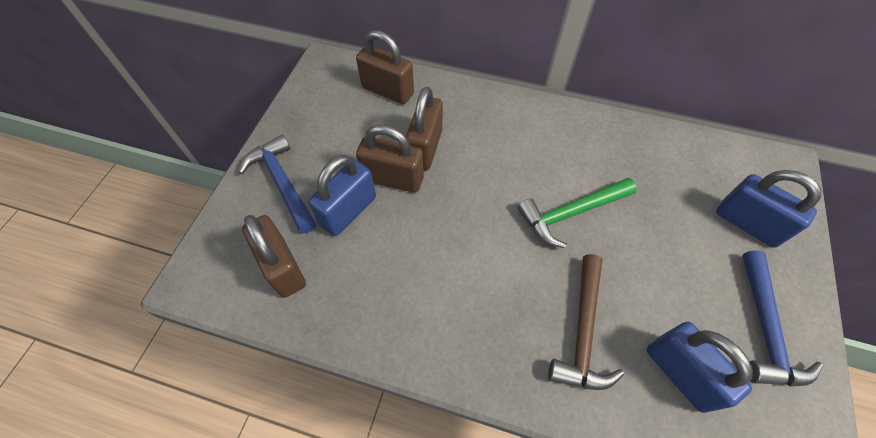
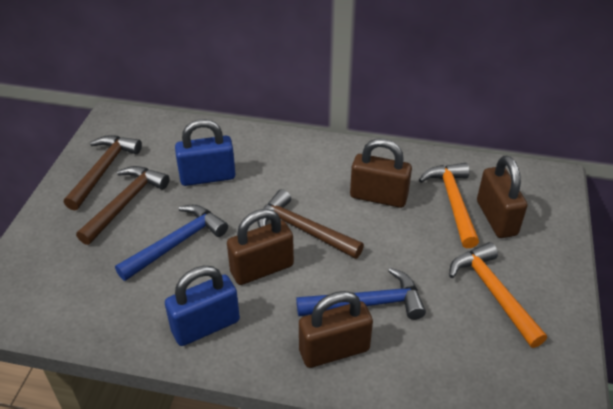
blue padlock: 3 -> 2
brown hammer: 1 -> 3
green hammer: 1 -> 0
orange hammer: 0 -> 2

